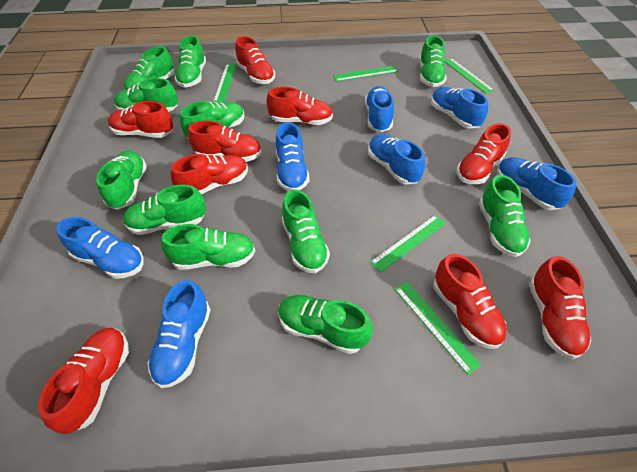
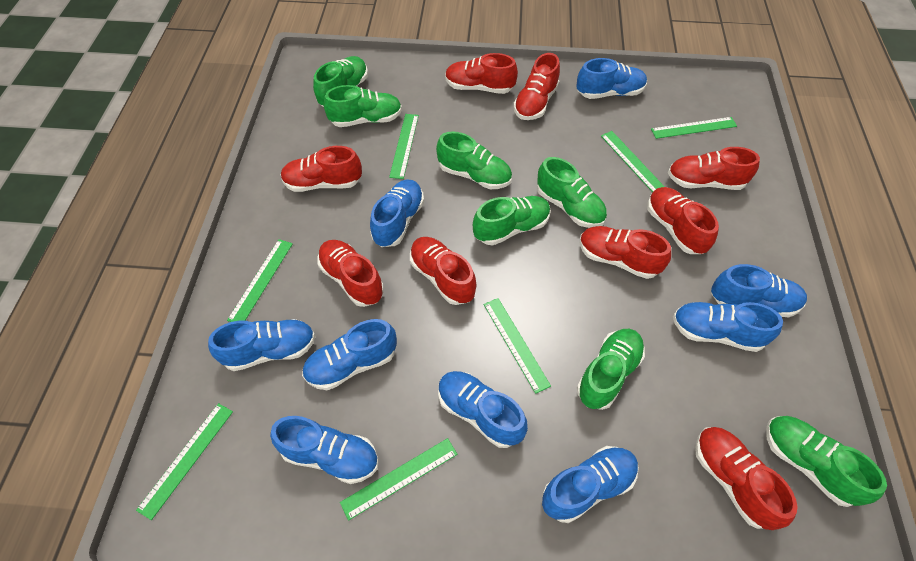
blue shoe: 7 -> 9
green ruler: 5 -> 7
green shoe: 11 -> 7

